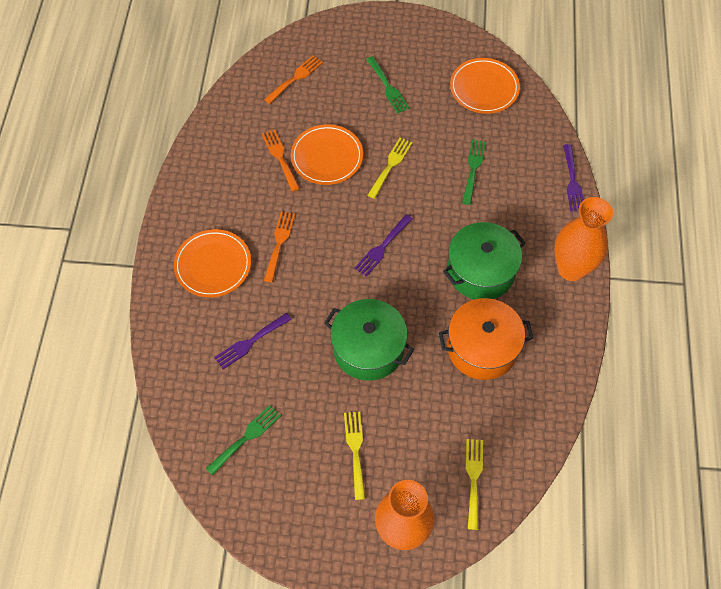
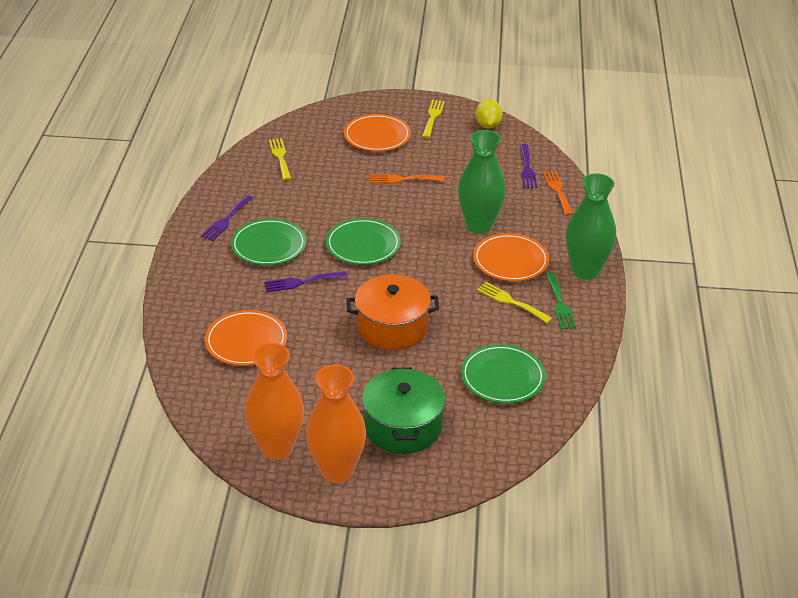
green fork: 3 -> 1
green plate: 0 -> 3
green pot: 2 -> 1
green vase: 0 -> 2
orange fork: 3 -> 2
yellow lemon: 0 -> 1

